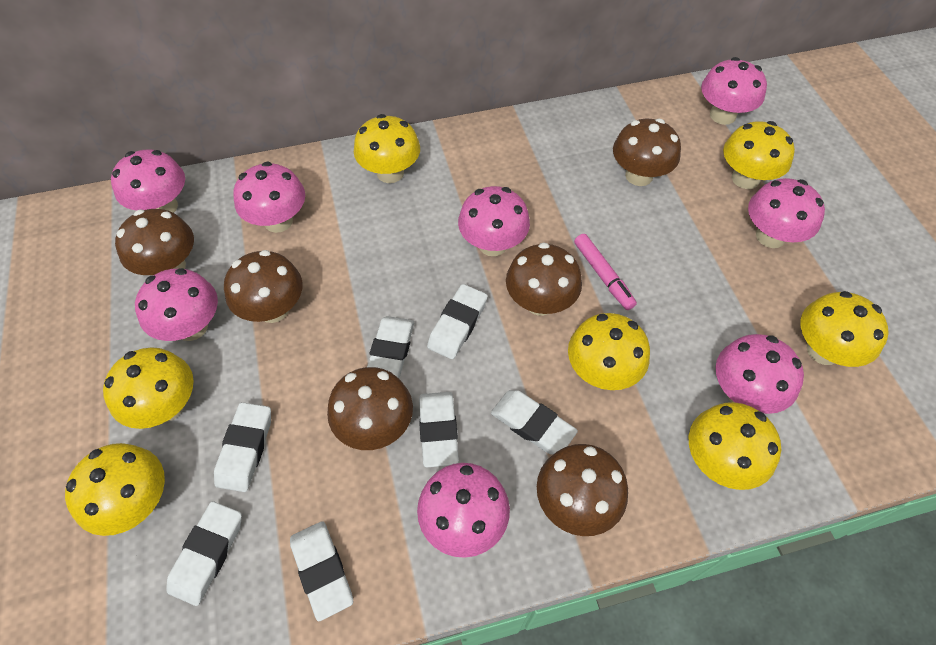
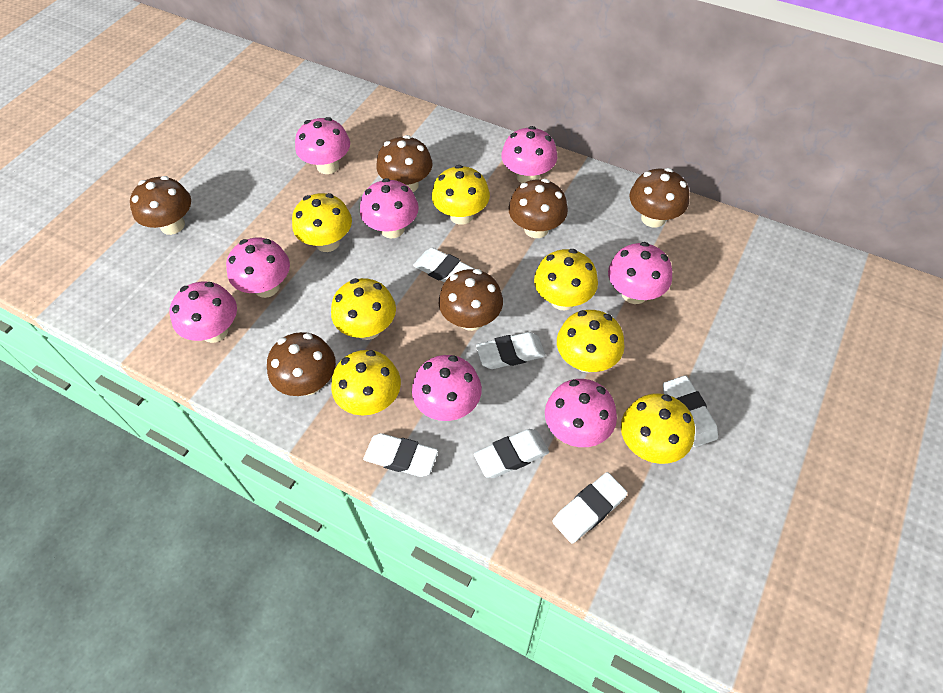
pink marker: 1 -> 0
white eraser: 7 -> 6

